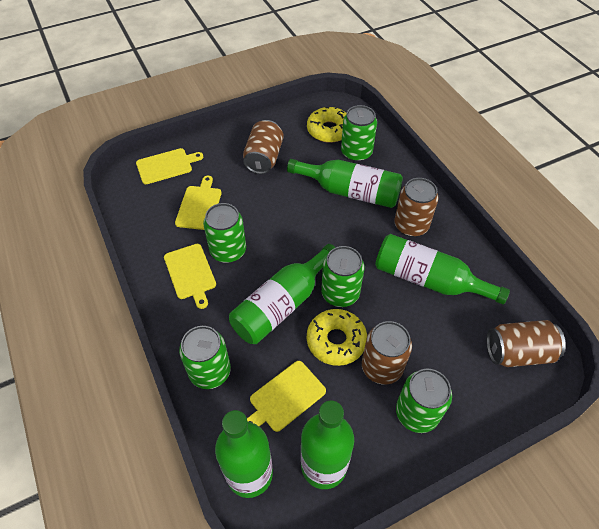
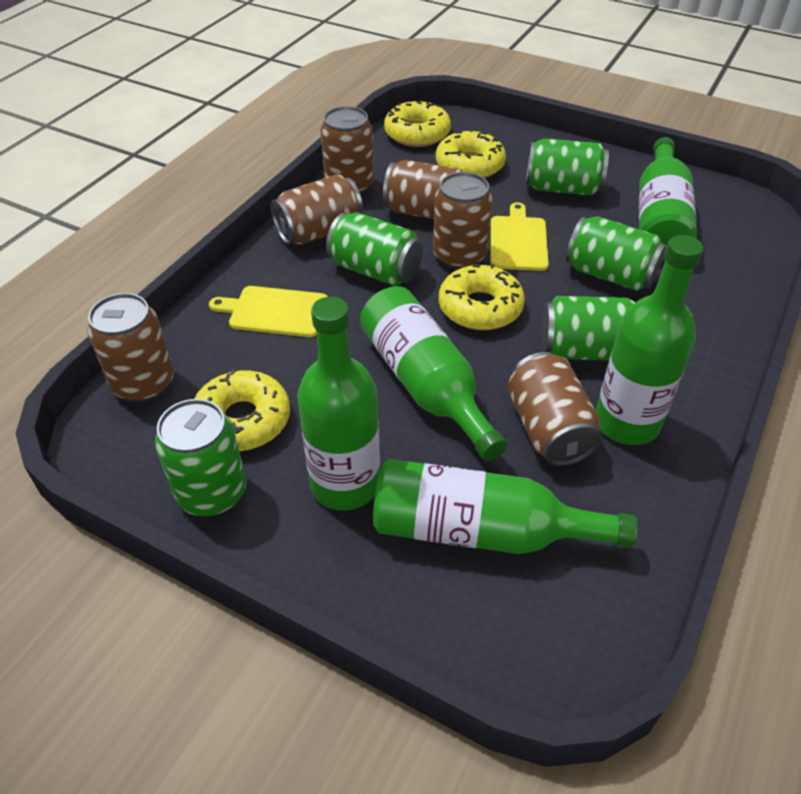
brown can: 4 -> 6
yellow cutting board: 4 -> 2
yellow donut: 2 -> 4

